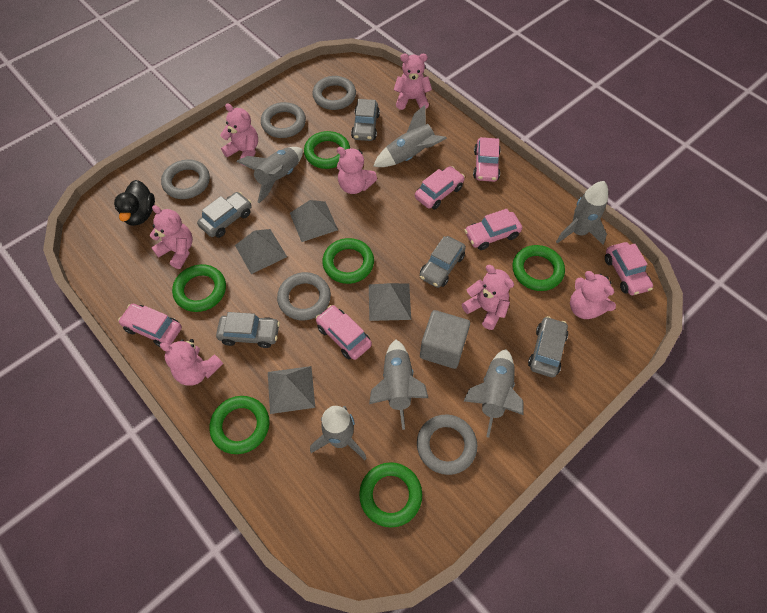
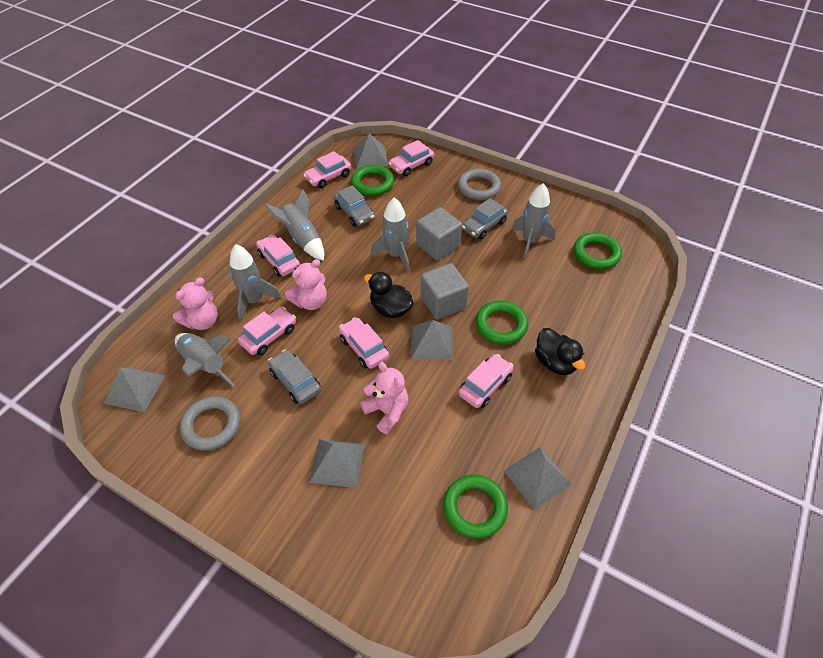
black duck: 1 -> 2
green ring: 6 -> 4
grey car: 5 -> 3
grey cube: 1 -> 2
grey pyramid: 4 -> 5
grey ring: 5 -> 2
grey rocket: 6 -> 5
pink teddy bear: 7 -> 3

